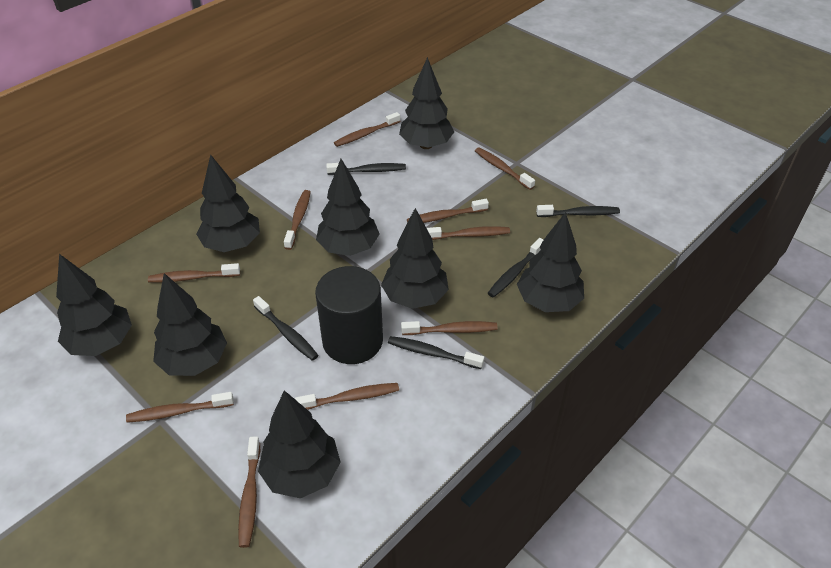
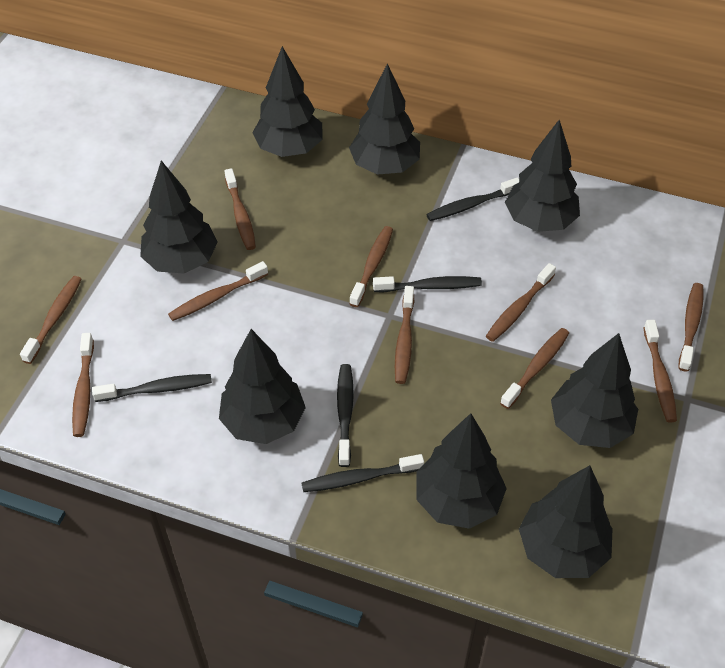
black cylinder: 1 -> 0

